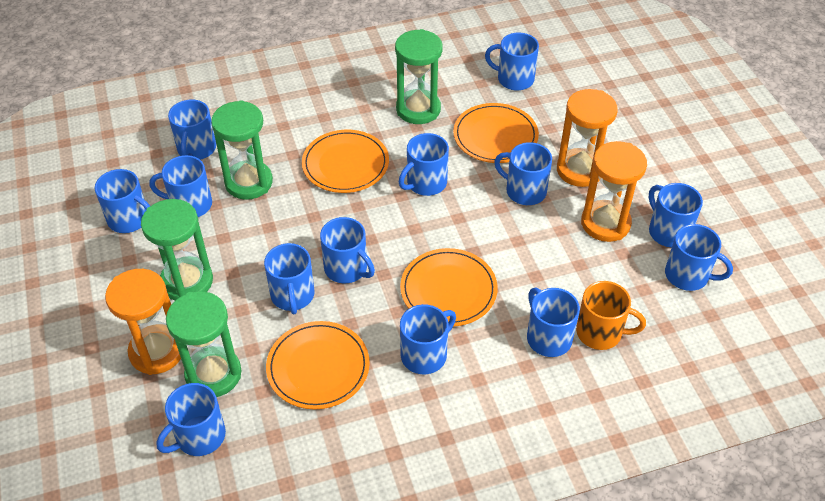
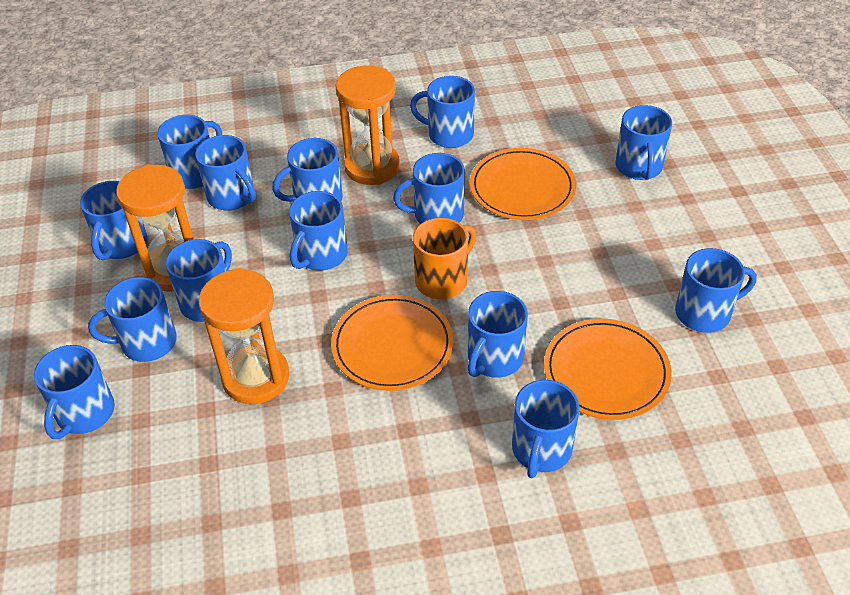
blue mug: 13 -> 14
green hourglass: 4 -> 0
orange plate: 4 -> 3

